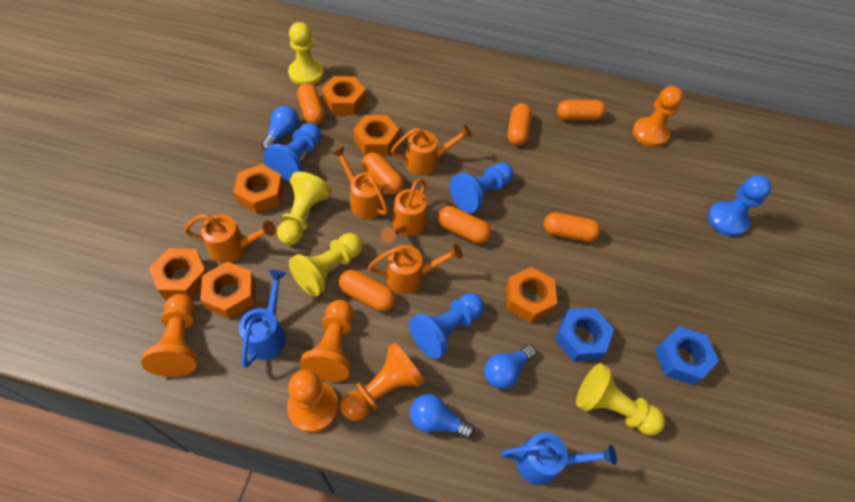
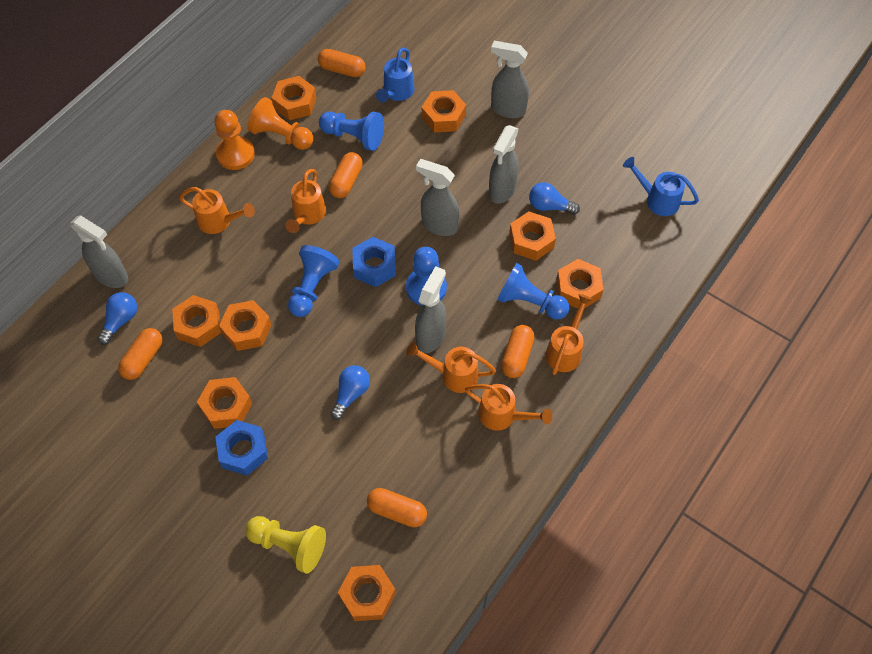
grey spray bottle: 0 -> 5
orange capsule: 7 -> 5
orange nut: 6 -> 8
orange pawn: 5 -> 2
yellow pawn: 4 -> 1

